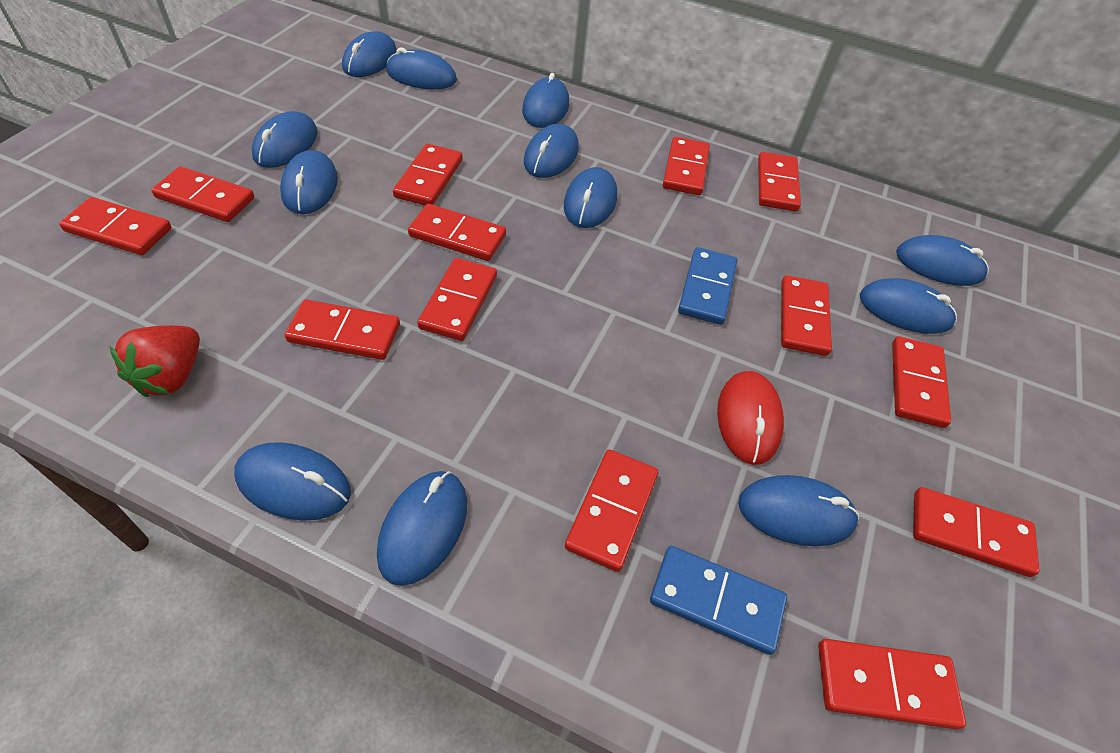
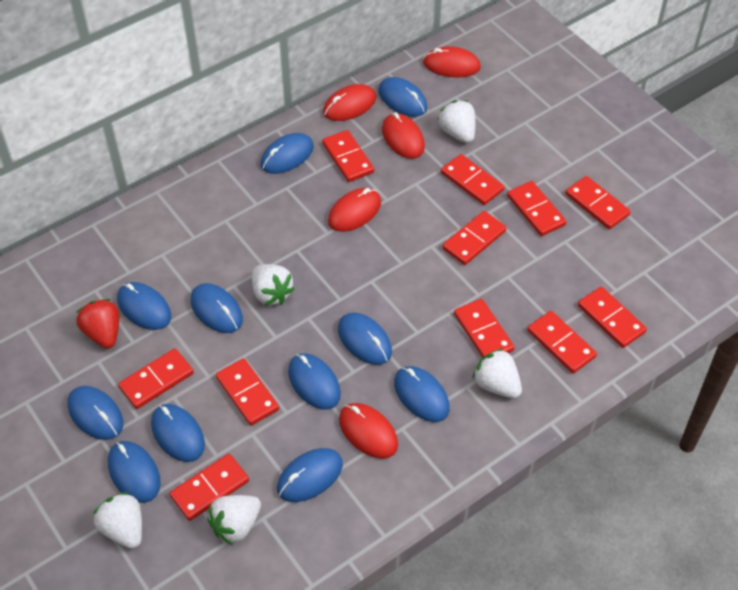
blue domino: 2 -> 0
blue mouse: 12 -> 11
red domino: 13 -> 11
red mouse: 1 -> 5
white strawberry: 0 -> 5

